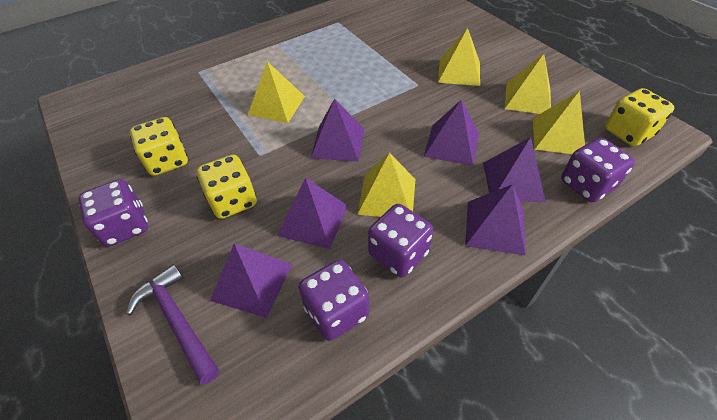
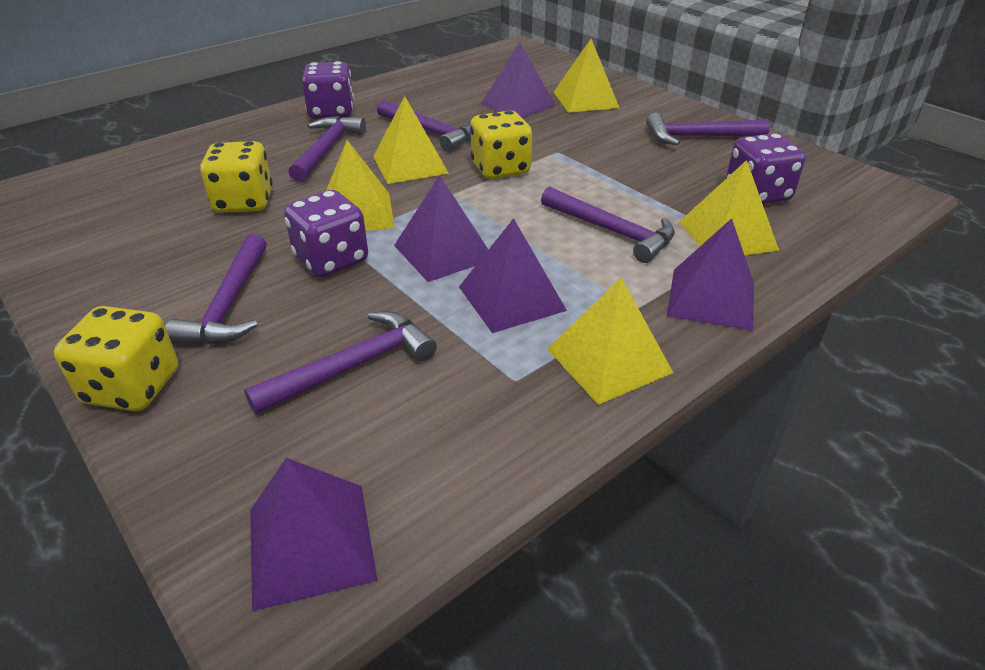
purple dice: 4 -> 3
purple hammer: 1 -> 6
purple pyramid: 6 -> 5

